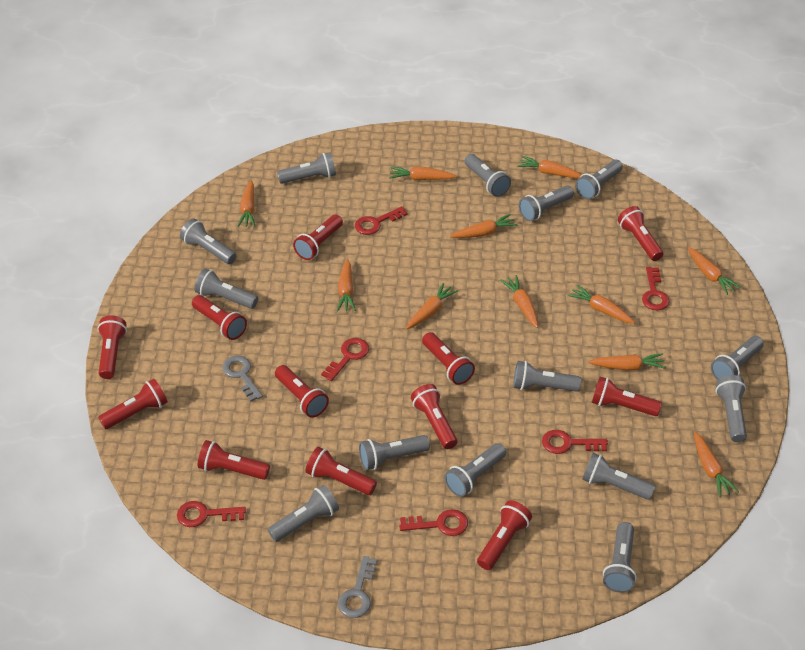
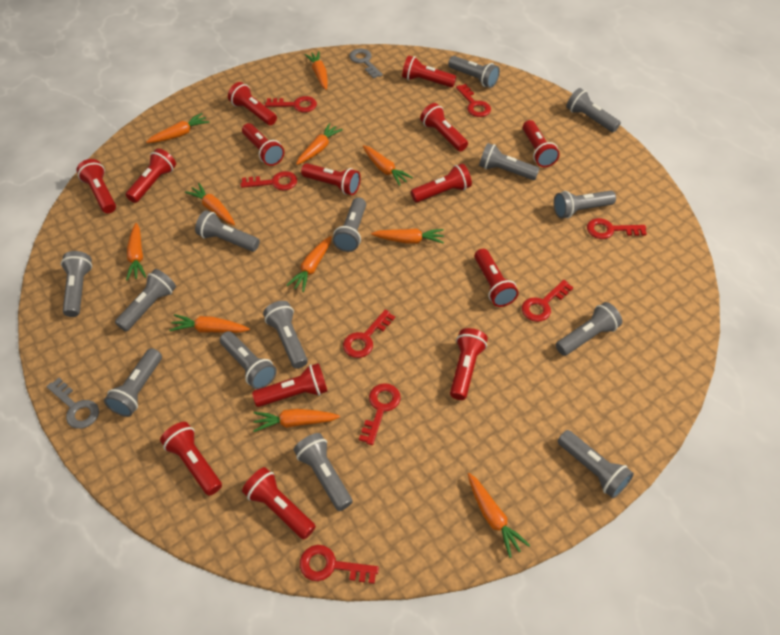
red flashlight: 12 -> 14
red key: 6 -> 8

